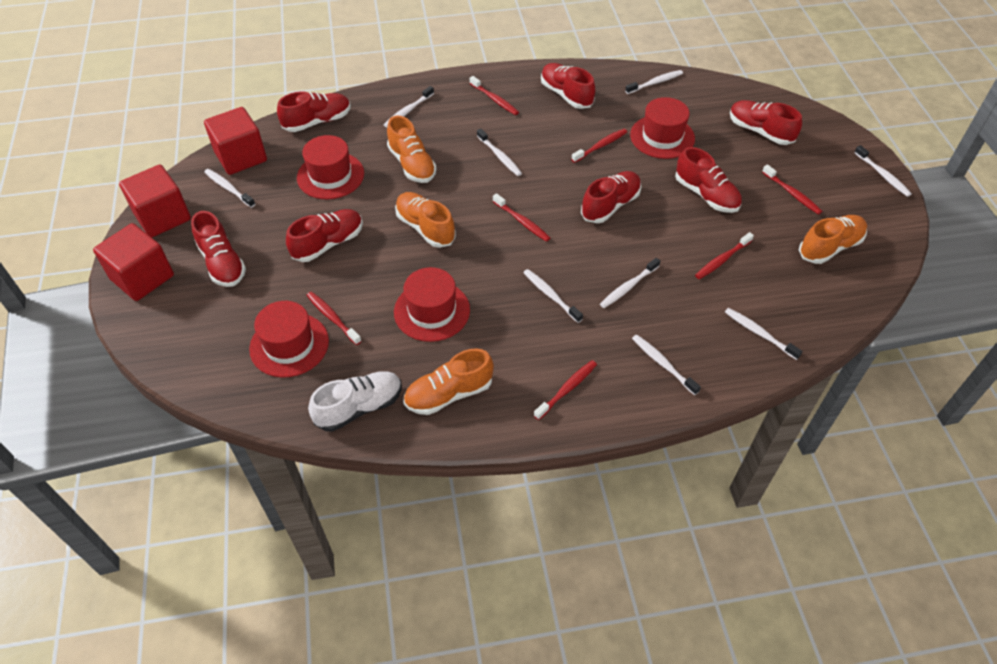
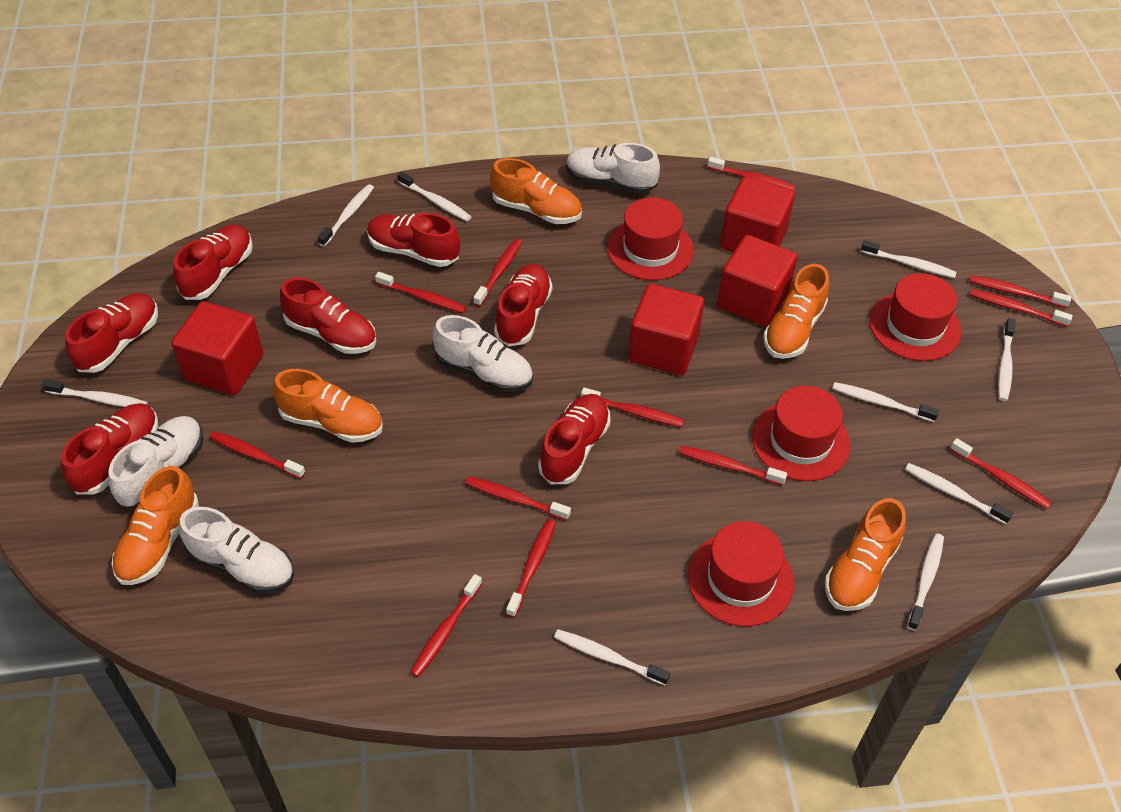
orange shoe: 4 -> 5
red cube: 3 -> 4
red toothbrush: 7 -> 12
white shoe: 1 -> 4

